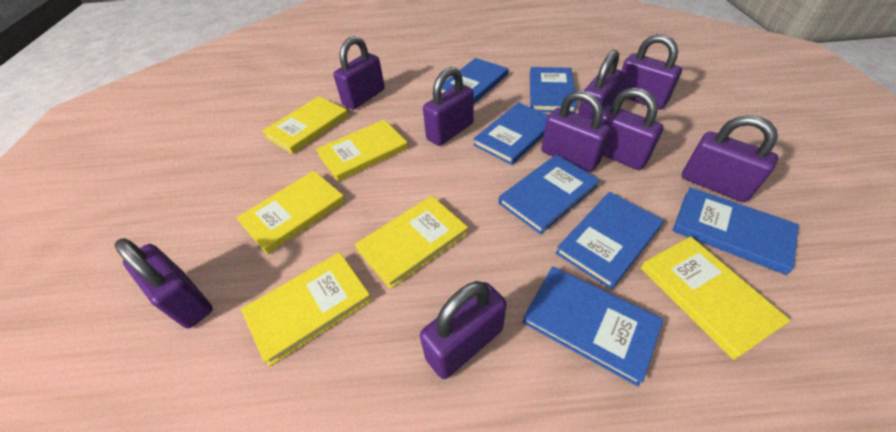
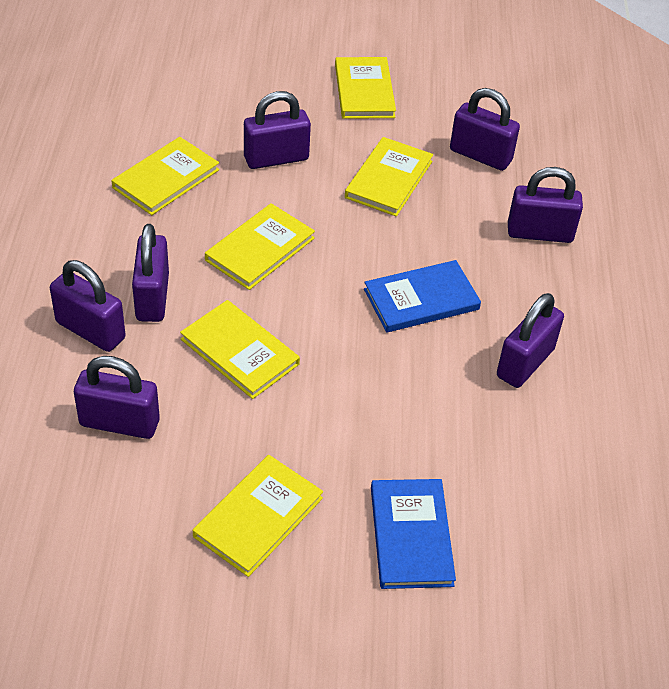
blue book: 7 -> 2
purple padlock: 9 -> 7

